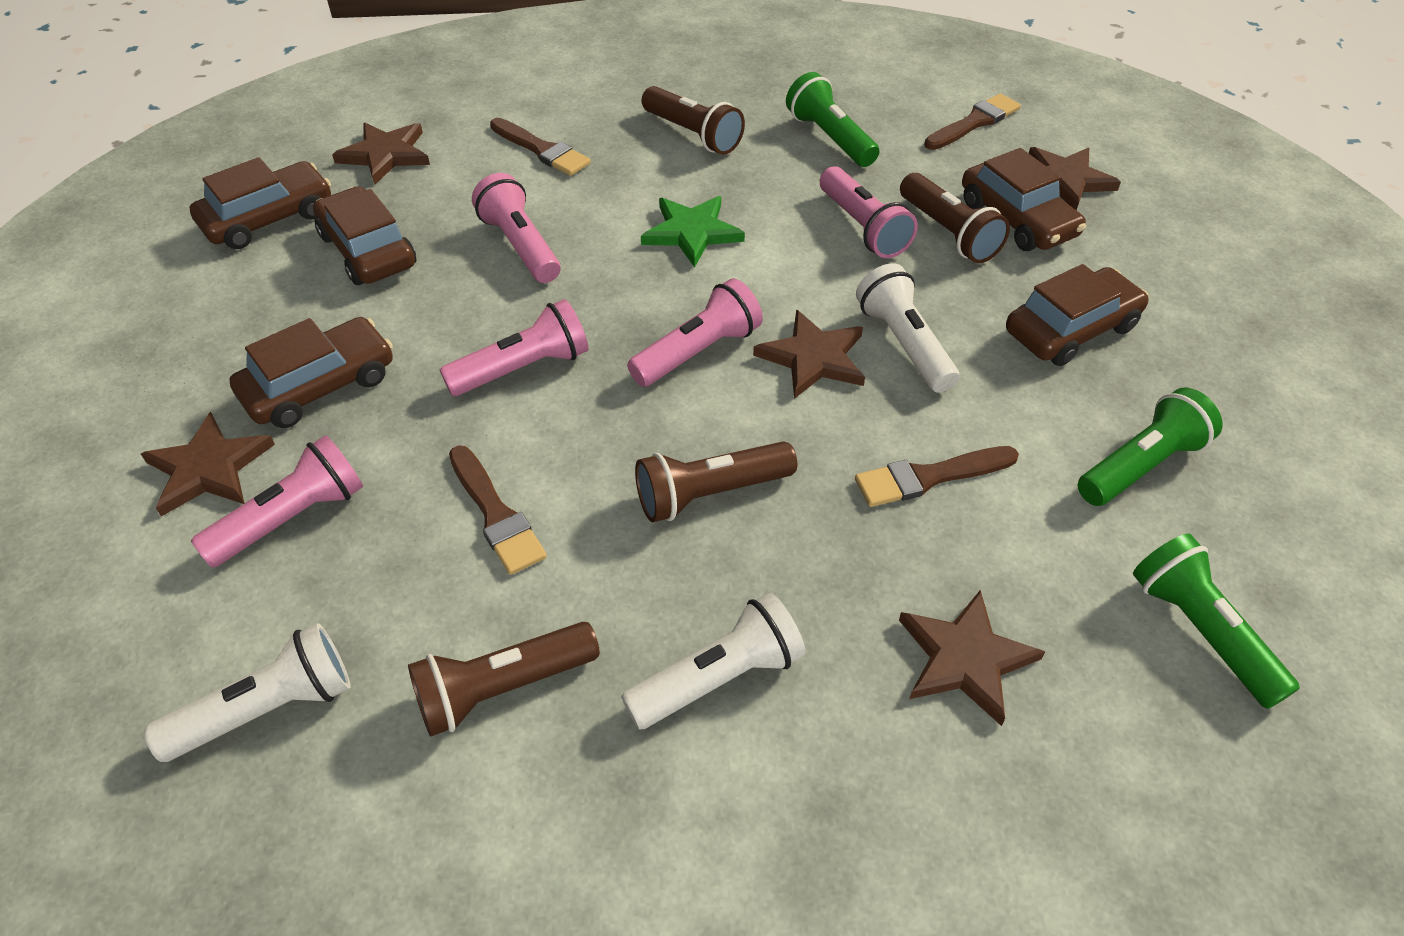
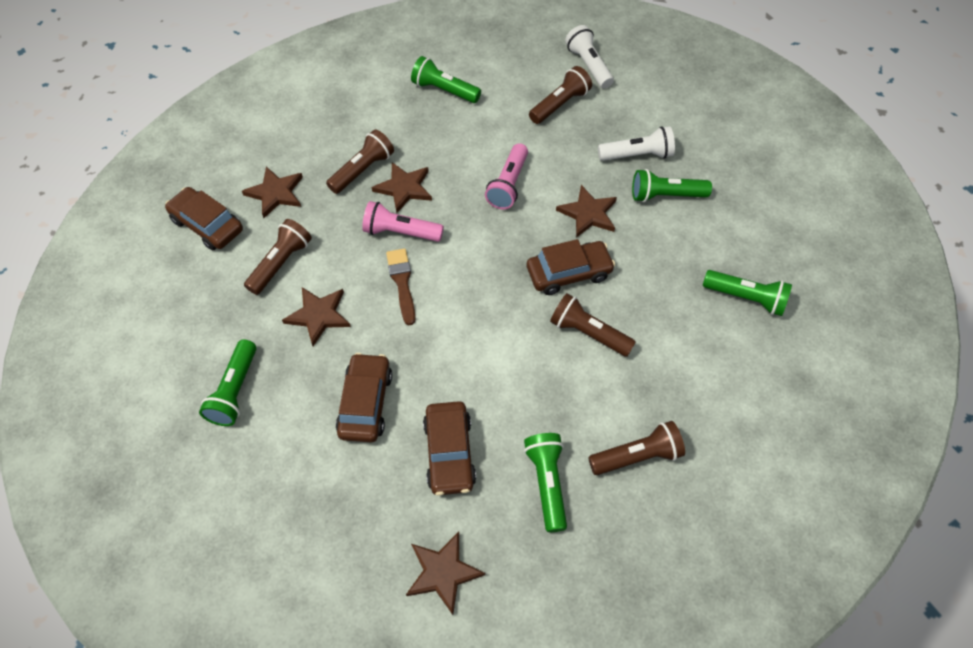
brown brush: 4 -> 1
brown car: 5 -> 4
brown flashlight: 4 -> 5
green flashlight: 3 -> 5
green star: 1 -> 0
pink flashlight: 5 -> 2
white flashlight: 3 -> 2

